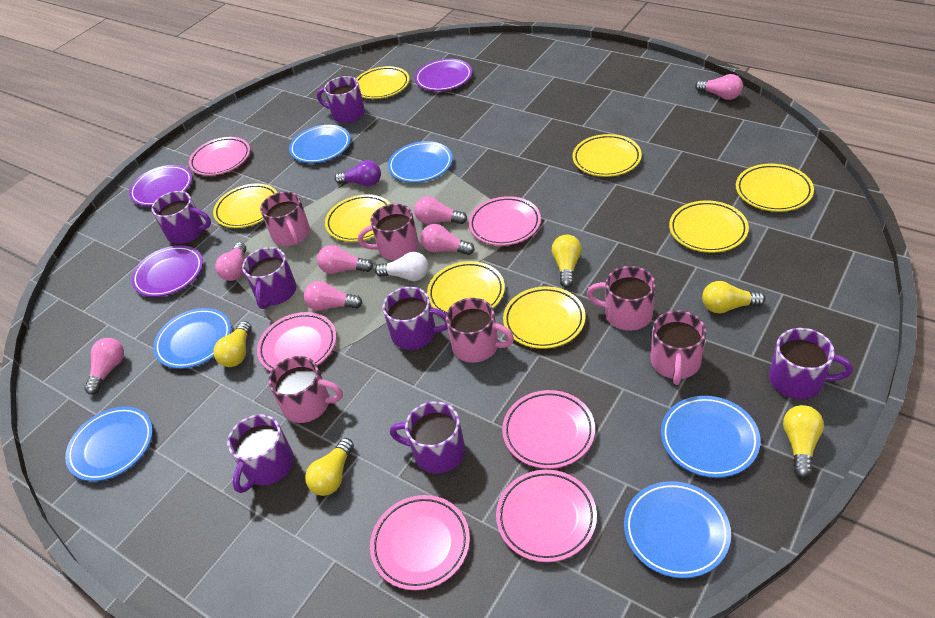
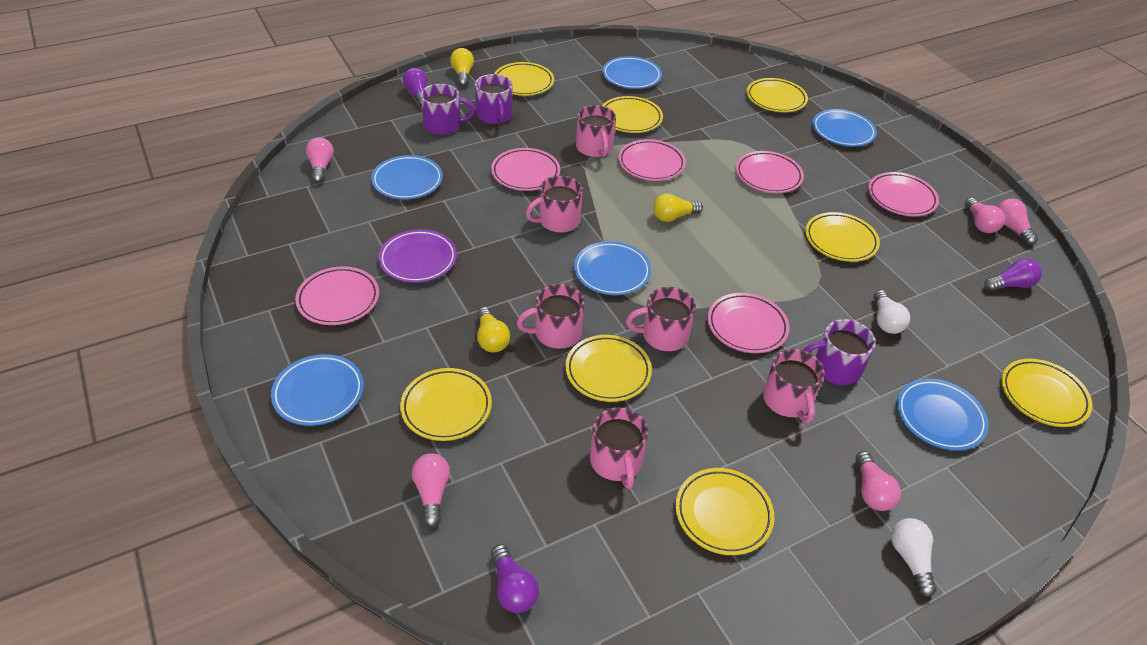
pink light bulb: 7 -> 5
purple light bulb: 1 -> 3
purple mug: 7 -> 3
purple plate: 3 -> 1
white light bulb: 1 -> 2
yellow light bulb: 5 -> 3

